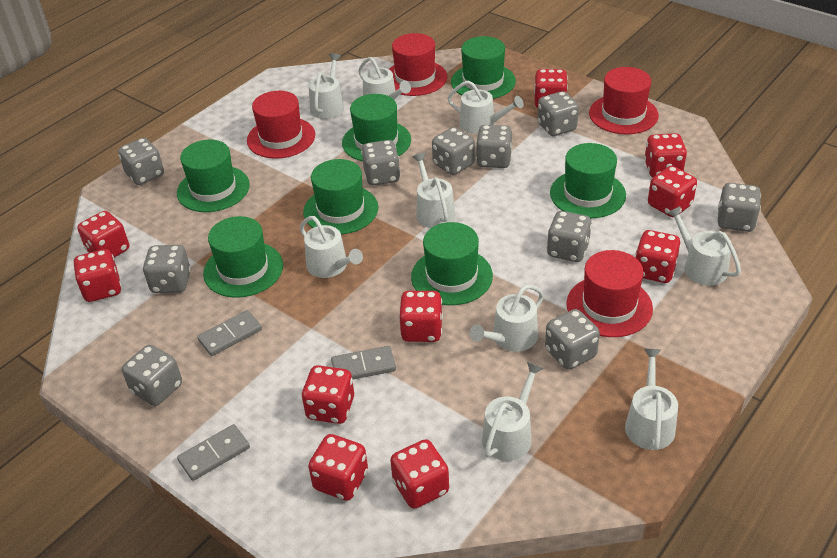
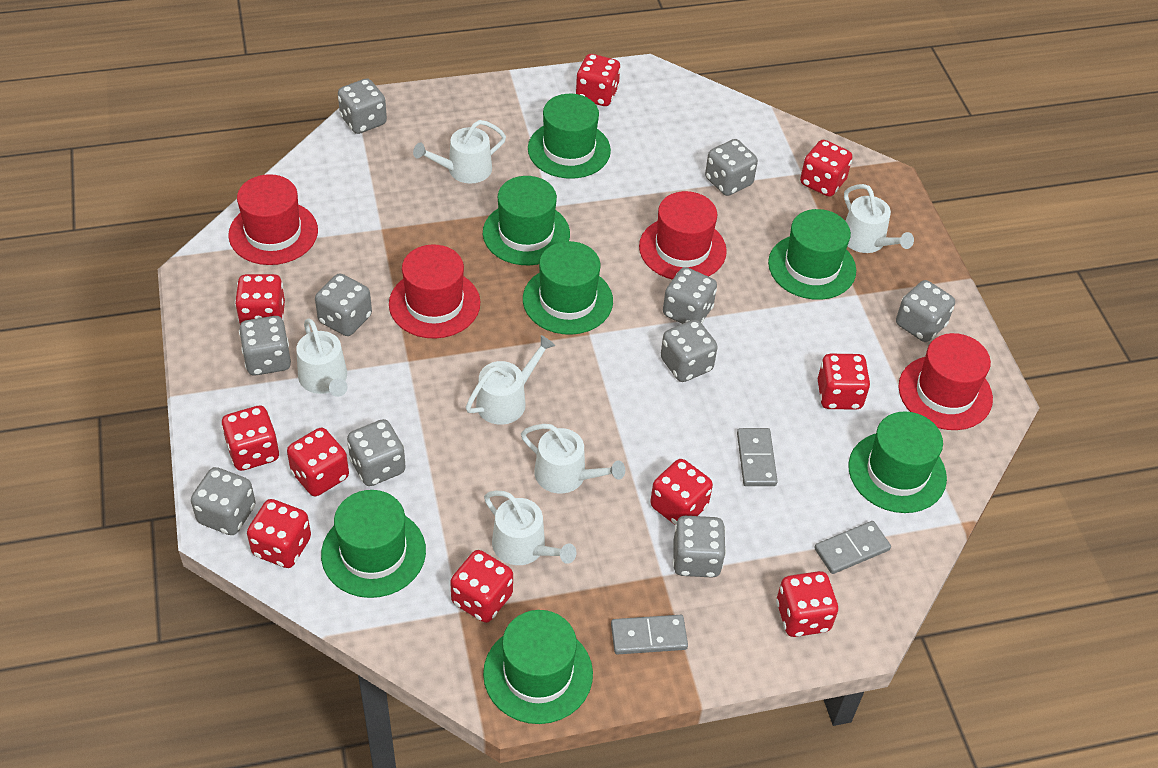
white watering can: 9 -> 6

